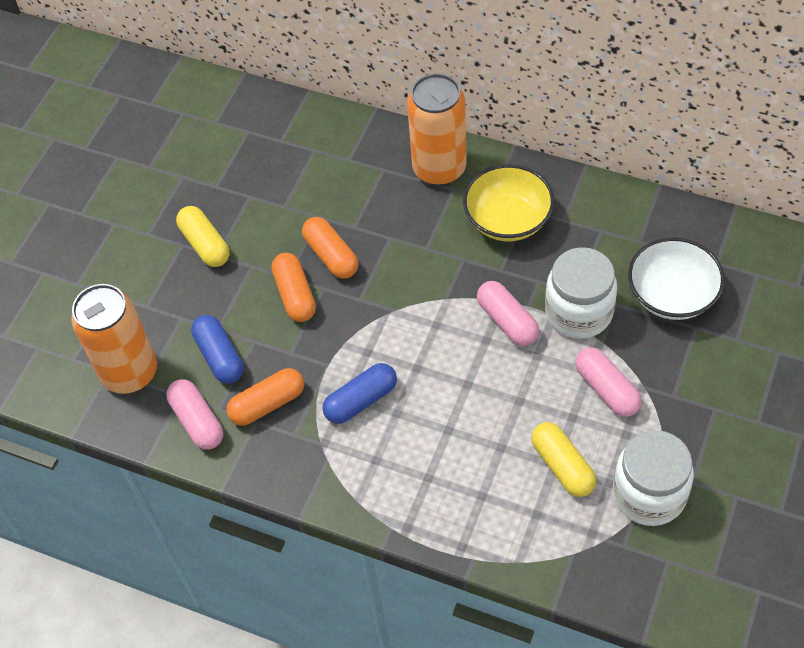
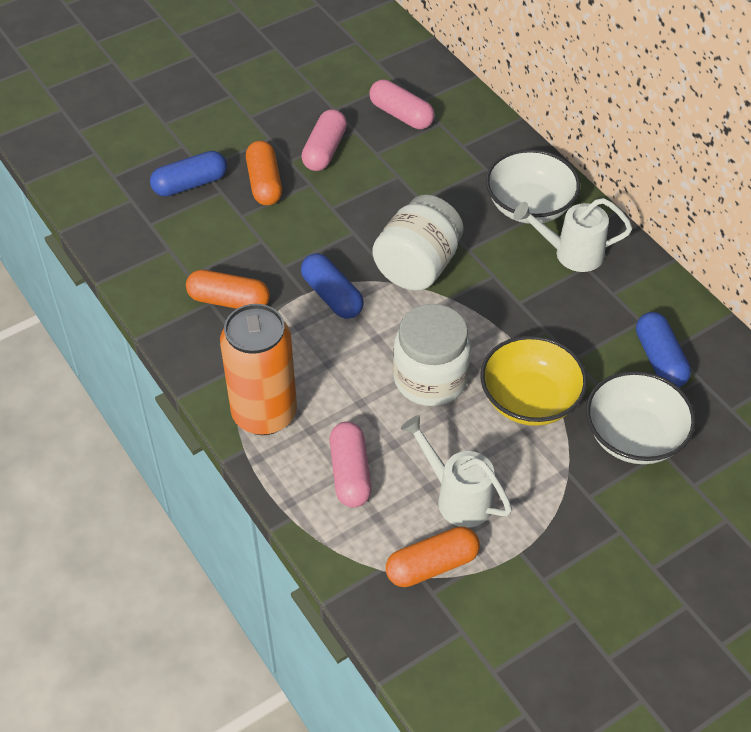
blue capsule: 2 -> 3
orange can: 2 -> 1
white bowl: 1 -> 2
white watering can: 0 -> 2
yellow capsule: 2 -> 0

